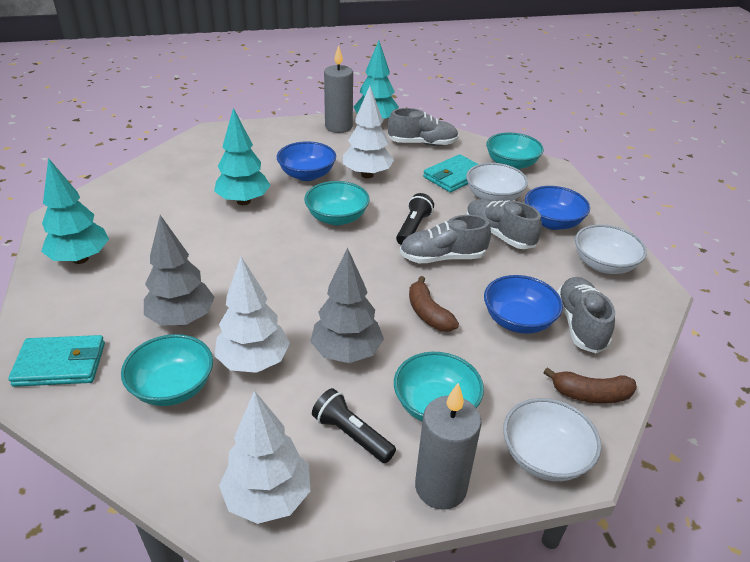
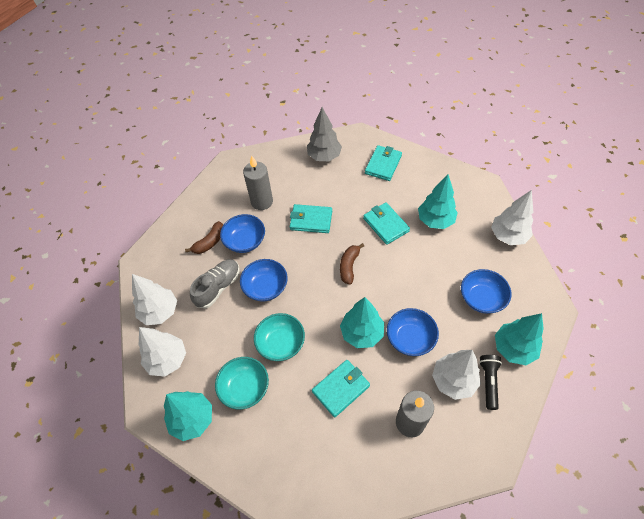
black flashlight: 2 -> 1
blue bowl: 3 -> 4
grey shoe: 4 -> 1
grey tree: 2 -> 1
turquoise bowl: 4 -> 2
turquoise tree: 3 -> 4
turquoise wallet: 2 -> 4
white bowl: 3 -> 0
white tree: 3 -> 4

